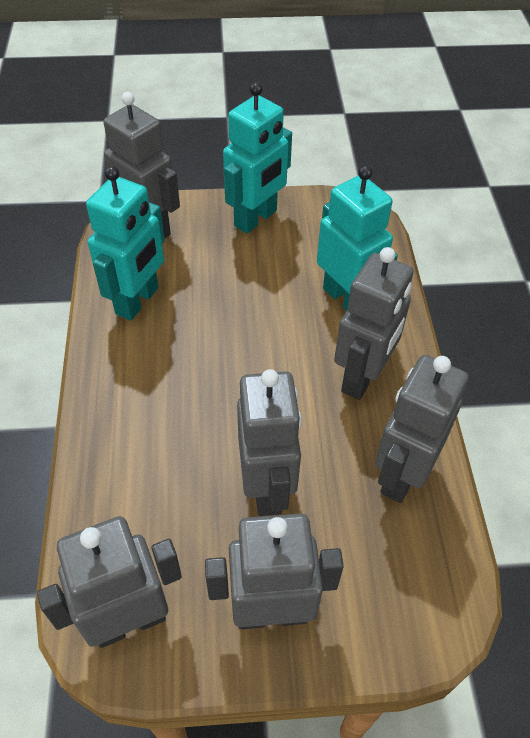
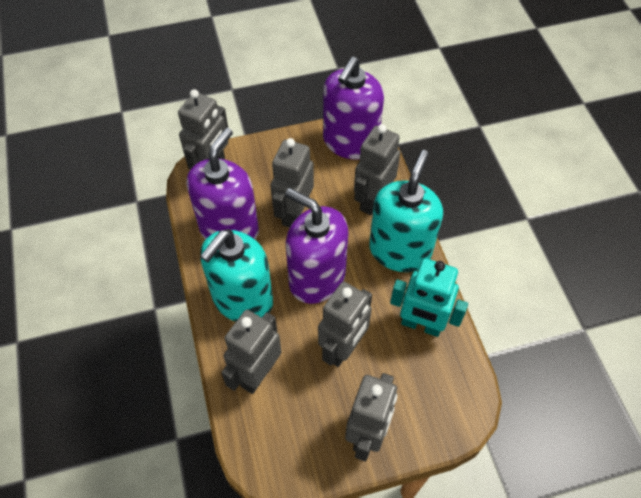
purple soap dispenser: 0 -> 3
turquoise robot: 3 -> 1
turquoise soap dispenser: 0 -> 2

